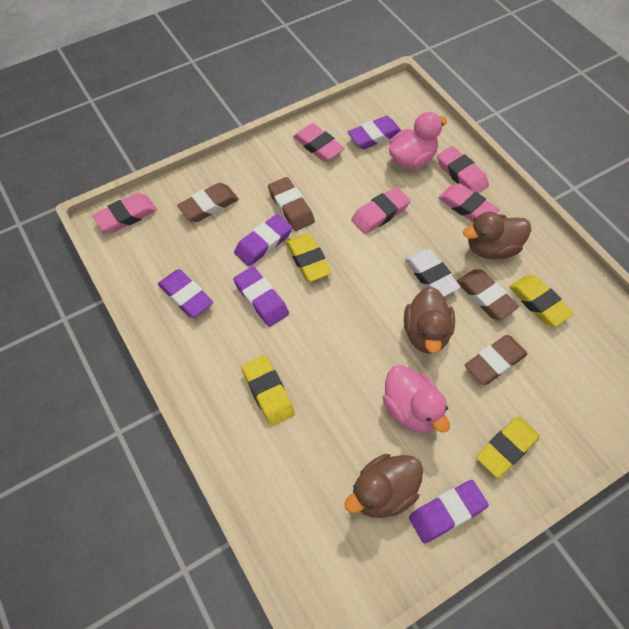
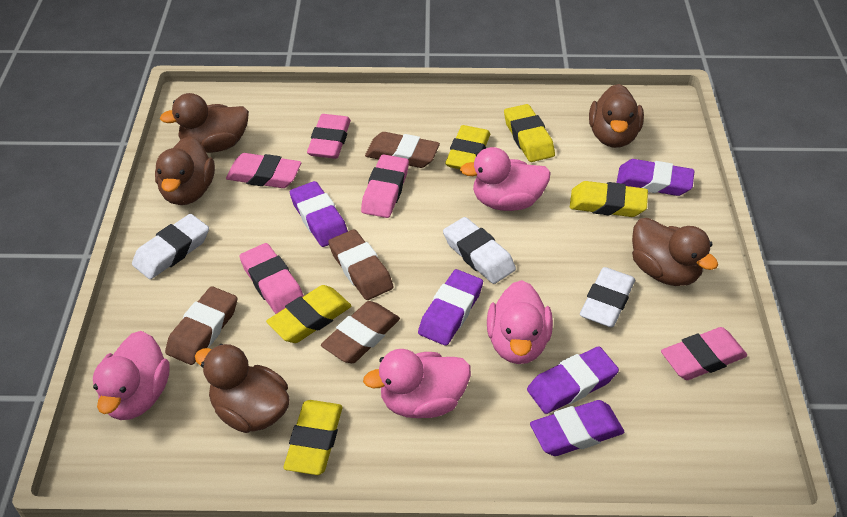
brown duck: 3 -> 5
pink duck: 2 -> 4
white eraser: 1 -> 3
yellow eraser: 4 -> 5

